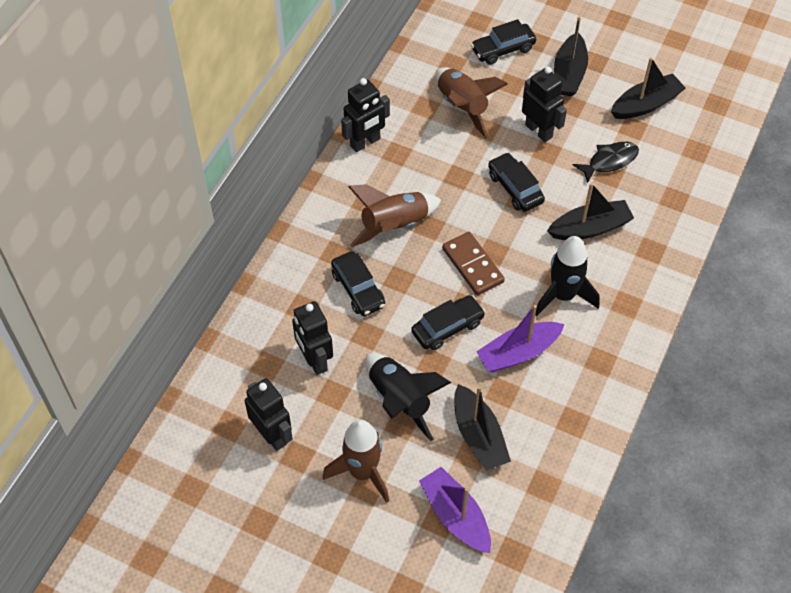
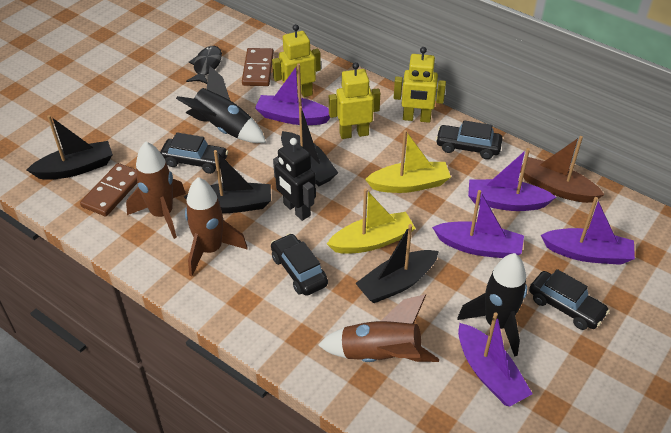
black robot: 4 -> 1
brown boat: 0 -> 1
brown domino: 1 -> 2
purple boat: 2 -> 5
yellow boat: 0 -> 2
yellow robot: 0 -> 3

